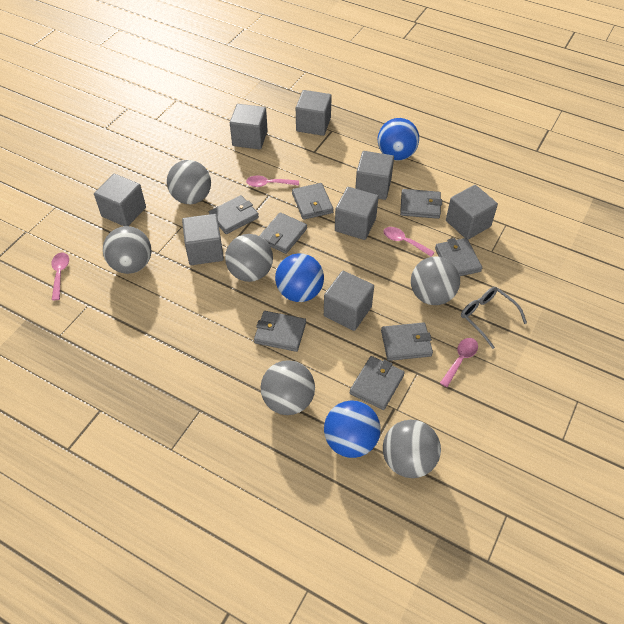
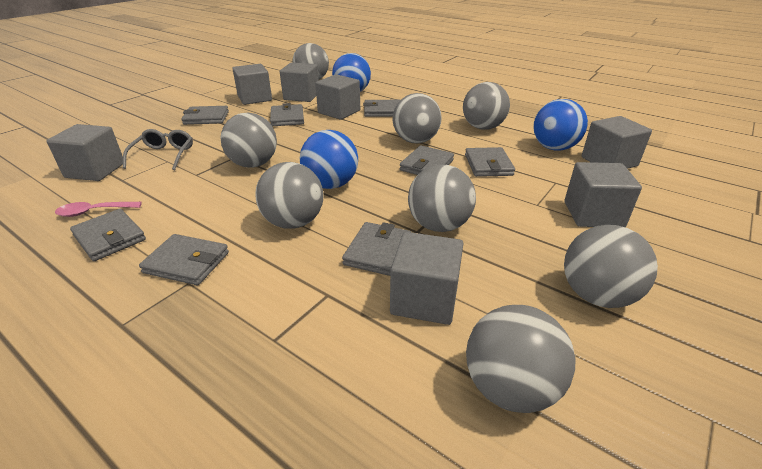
grey ball: 6 -> 8
grey cube: 8 -> 7
pink spoon: 4 -> 1

